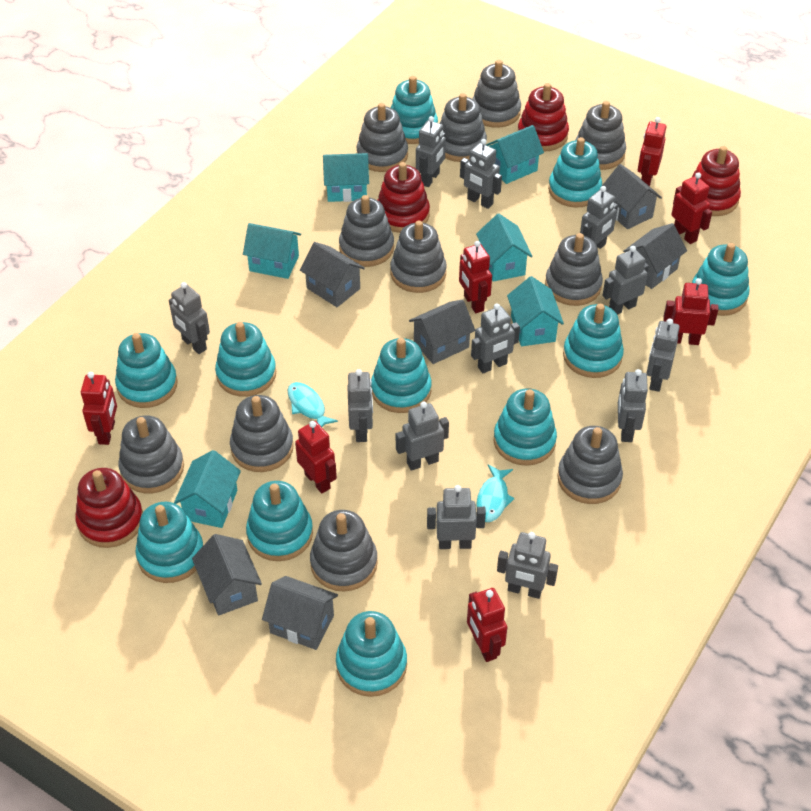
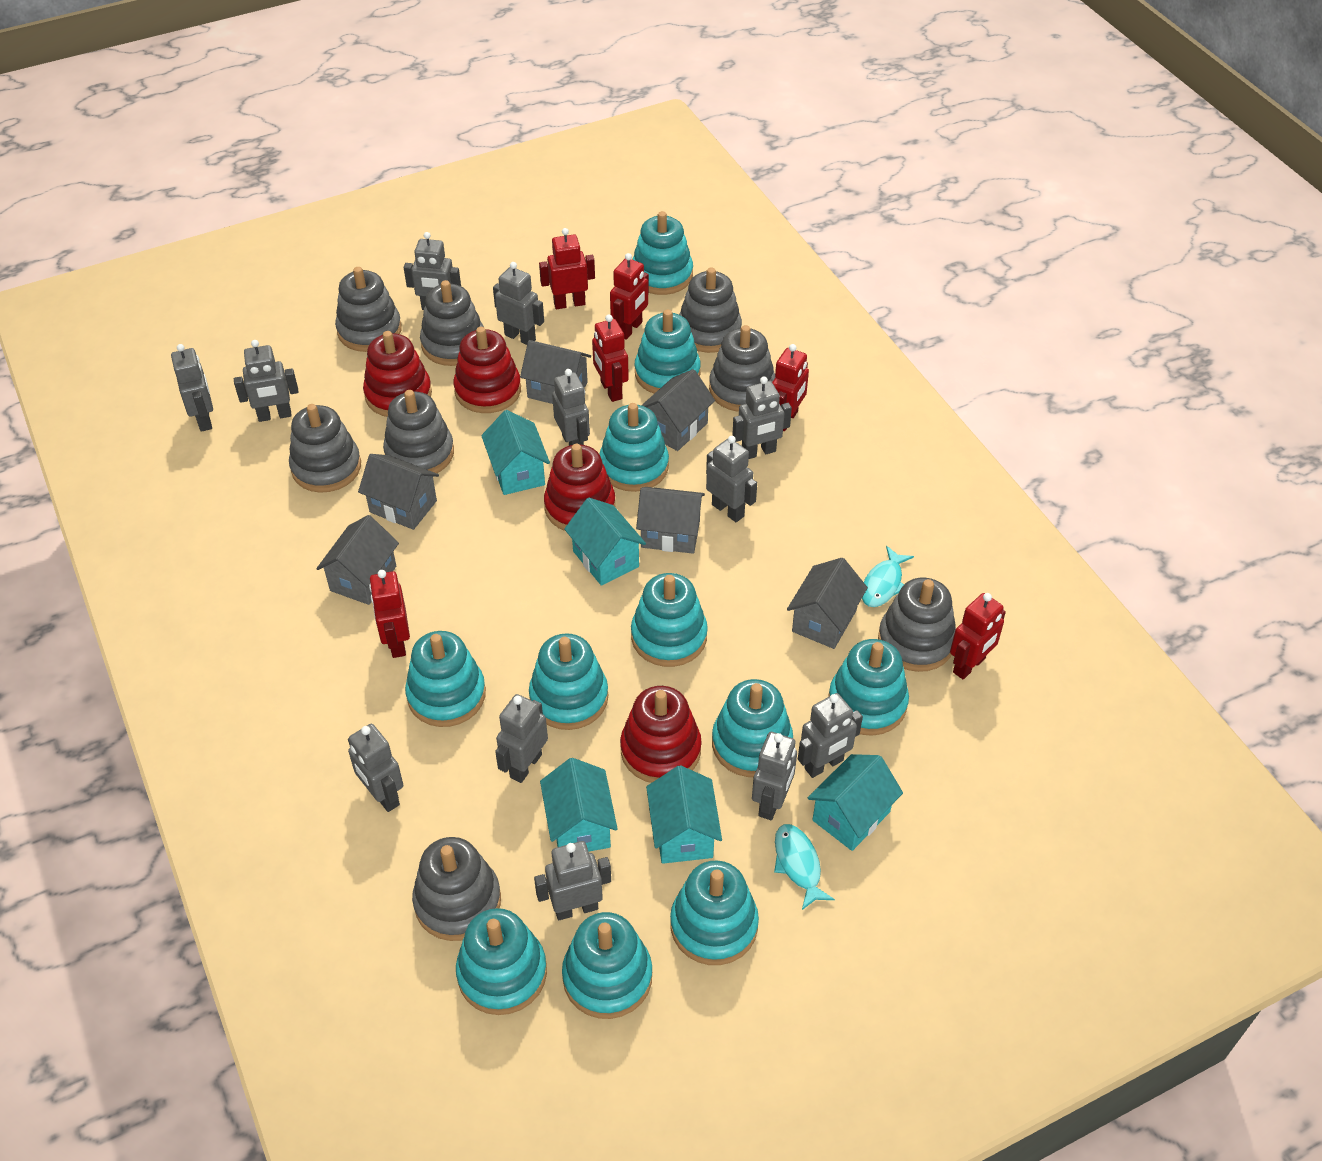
grey stacking toy: 11 -> 8
red robot: 7 -> 6
turquoise house: 6 -> 5

